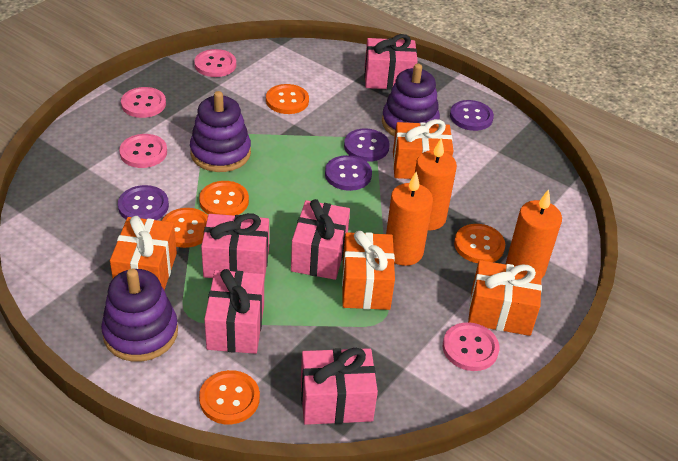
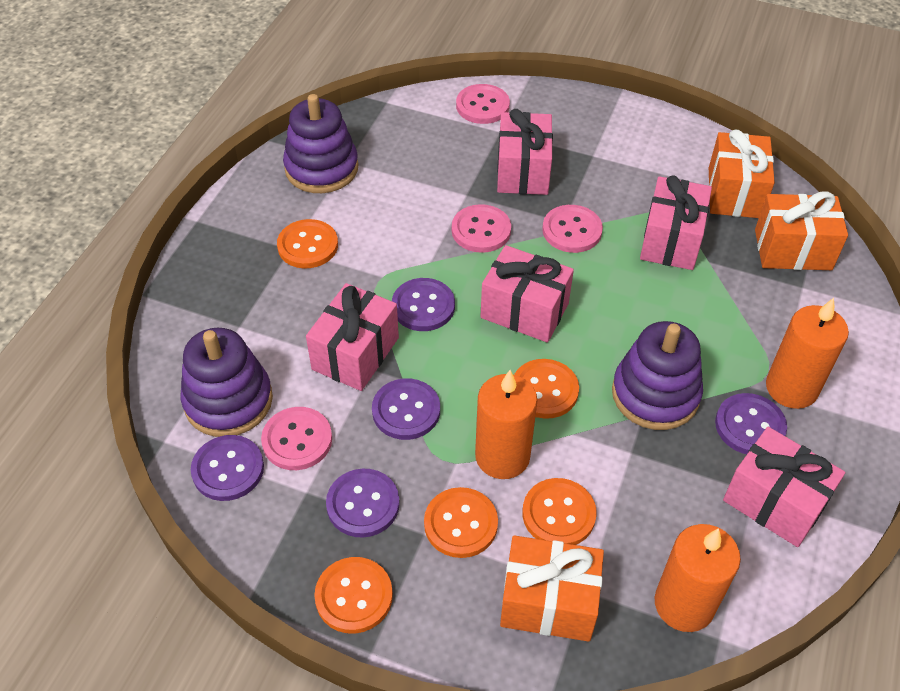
orange gift: 4 -> 3
purple button: 4 -> 5

